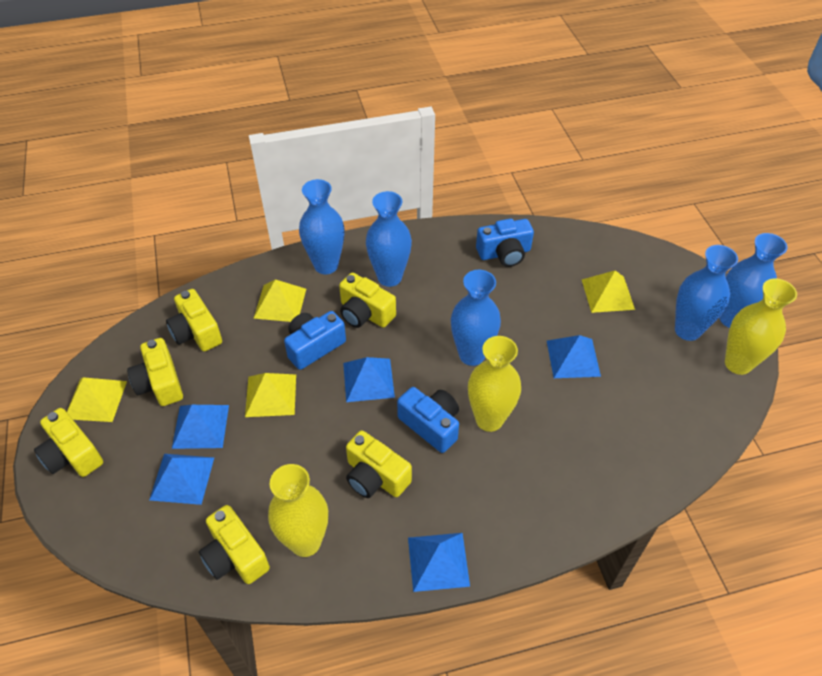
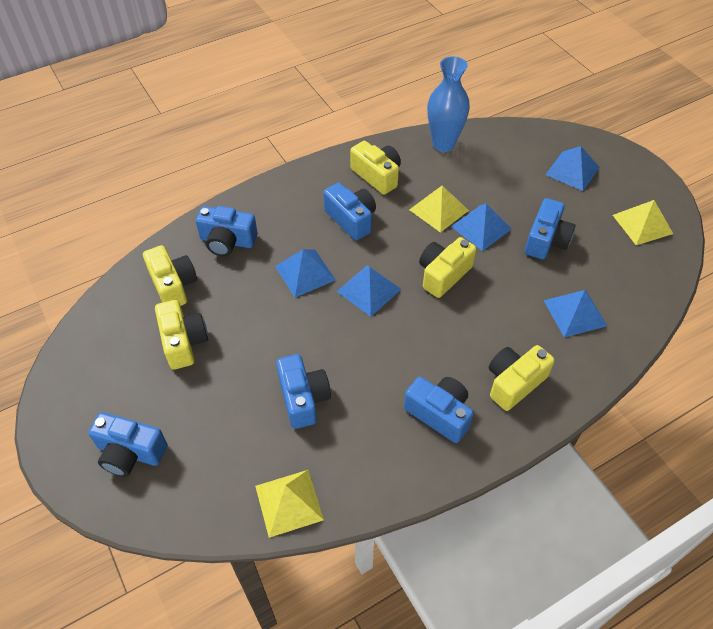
blue camera: 3 -> 6
blue vase: 5 -> 1
yellow camera: 6 -> 5
yellow pyramid: 4 -> 3
yellow vase: 3 -> 0

